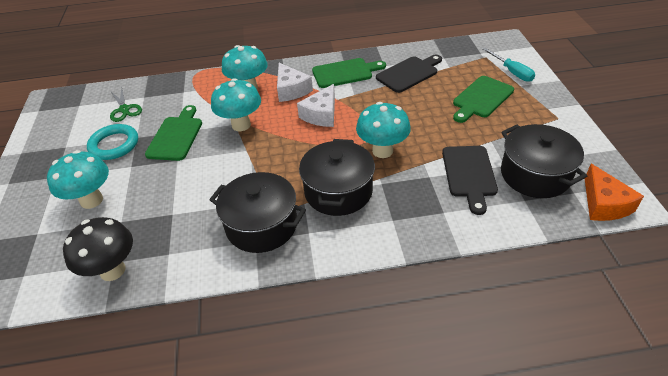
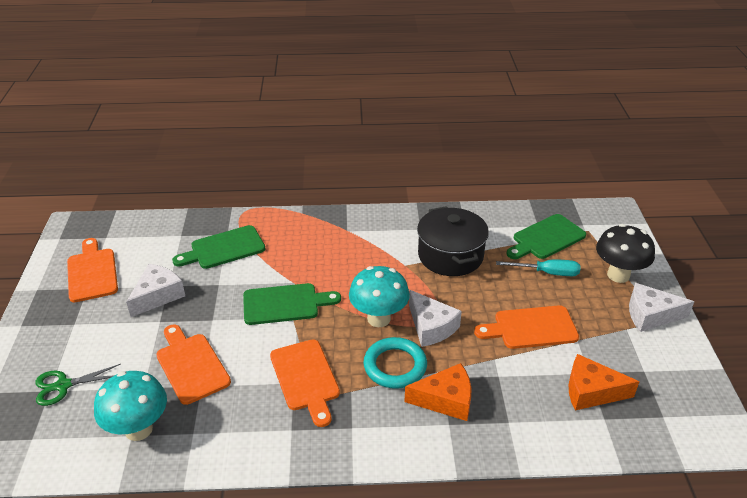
black cutting board: 2 -> 0
black pot: 3 -> 1
orange cheese: 1 -> 2
orange cutting board: 0 -> 4
turquoise mushroom: 4 -> 2
white cheese: 2 -> 3

